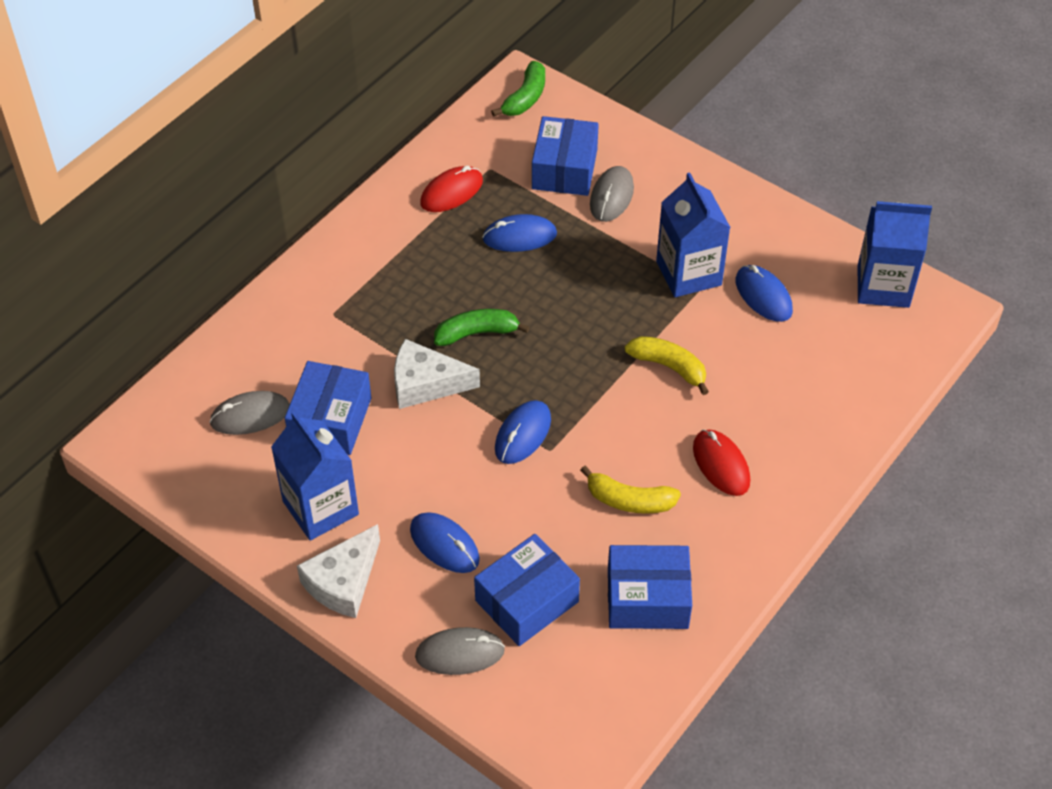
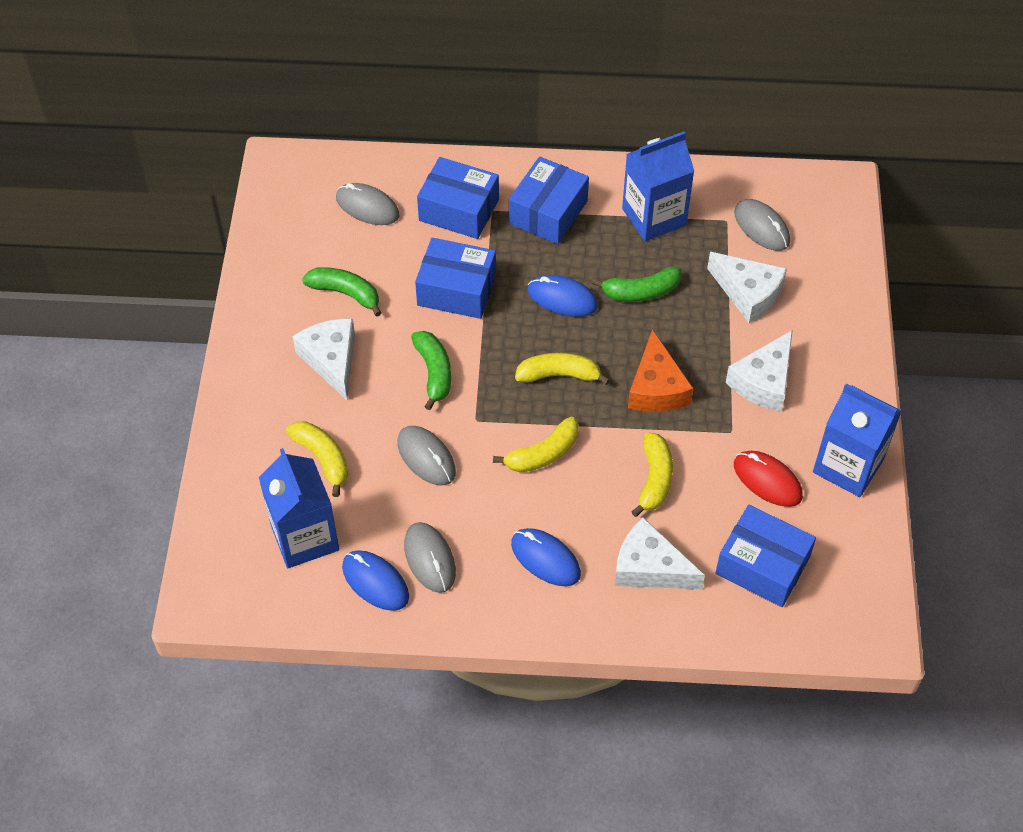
blue mouse: 4 -> 3
green banana: 2 -> 3
grey mouse: 3 -> 4
orange cheese: 0 -> 1
red mouse: 2 -> 1
white cheese: 2 -> 4
yellow banana: 2 -> 4

